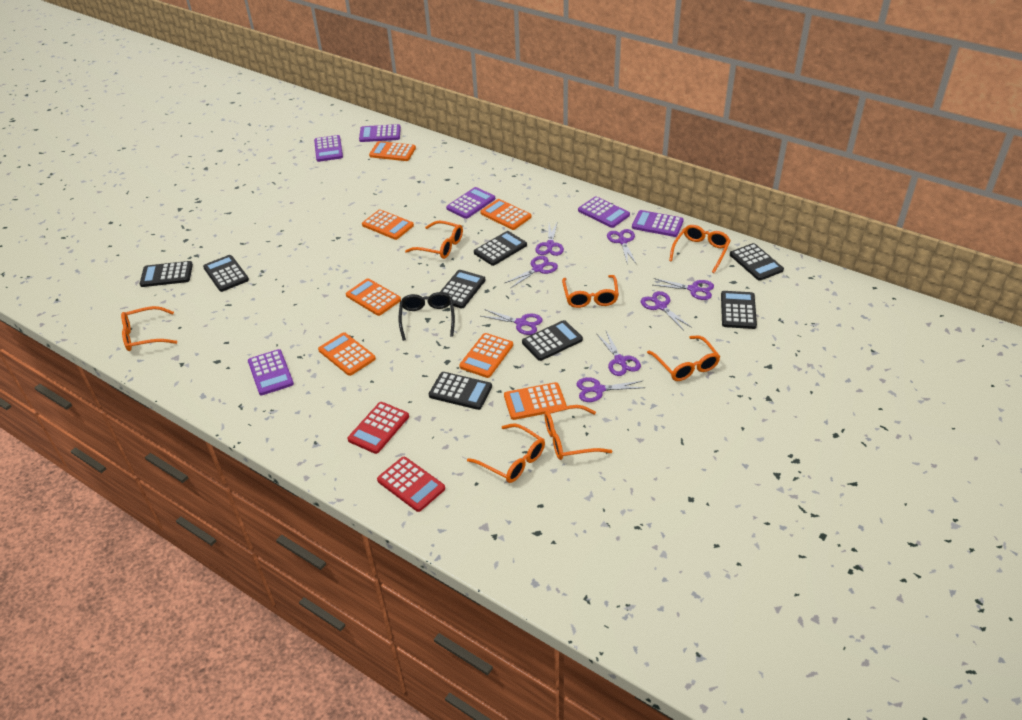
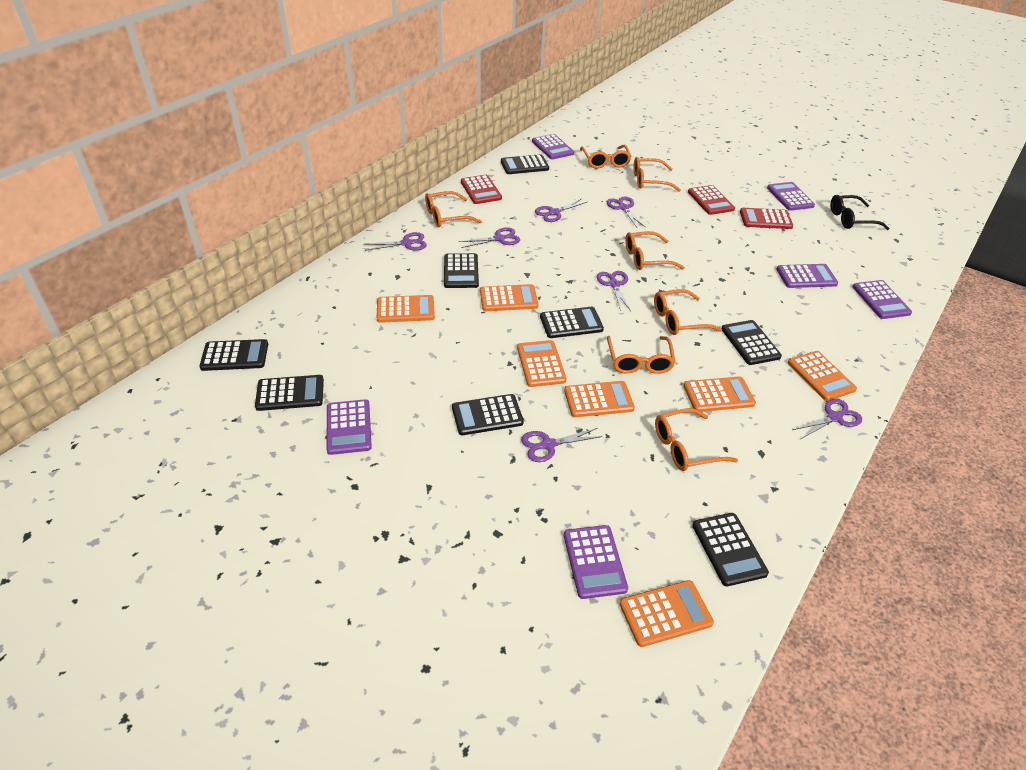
purple scissors: 8 -> 7
red calculator: 2 -> 3

